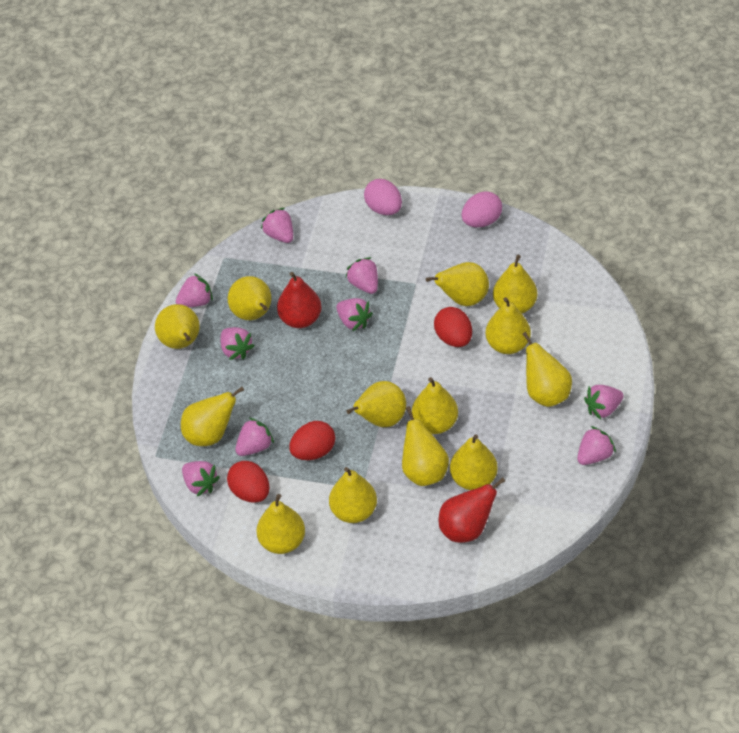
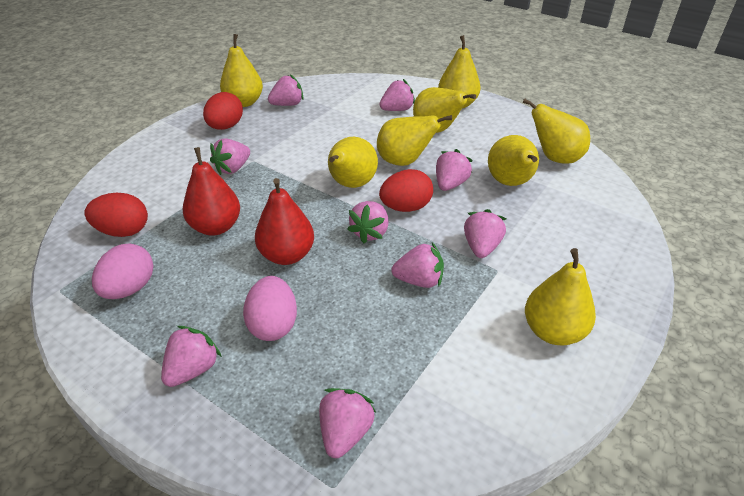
yellow pear: 13 -> 8

